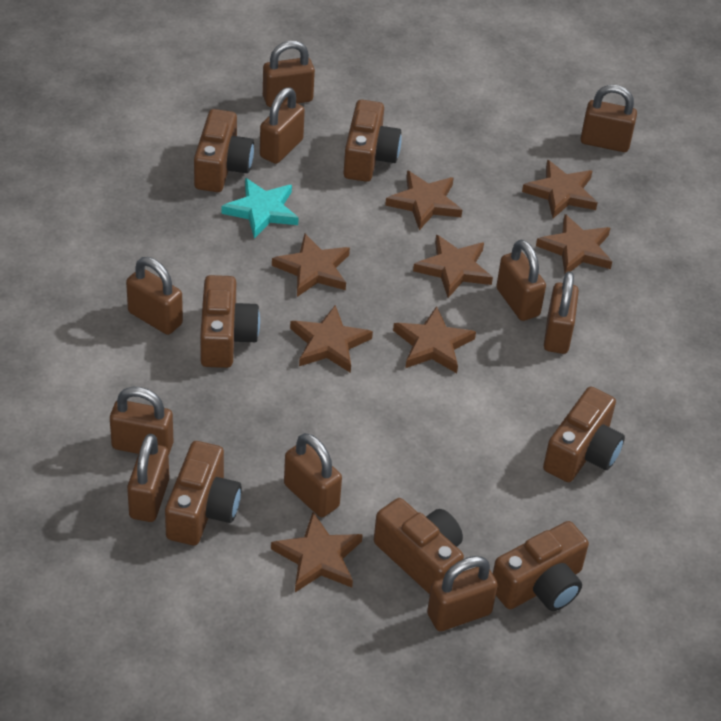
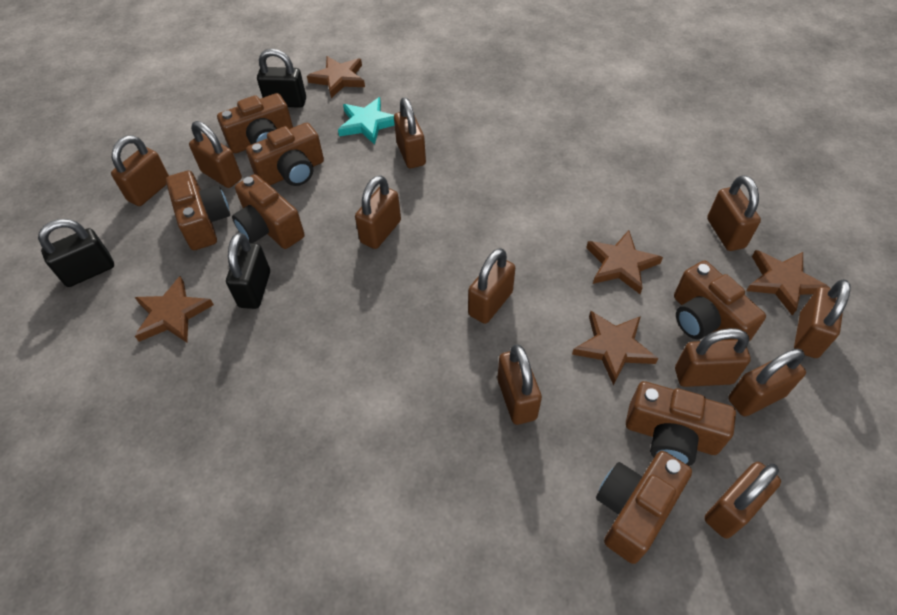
black padlock: 0 -> 3
brown padlock: 10 -> 11
brown star: 8 -> 5

